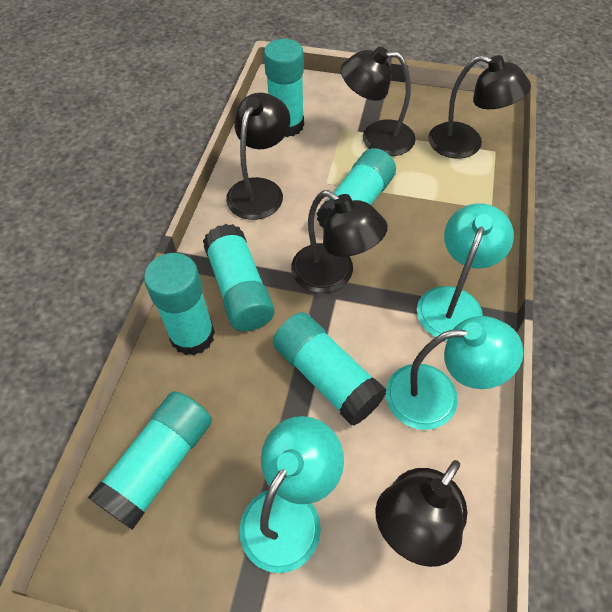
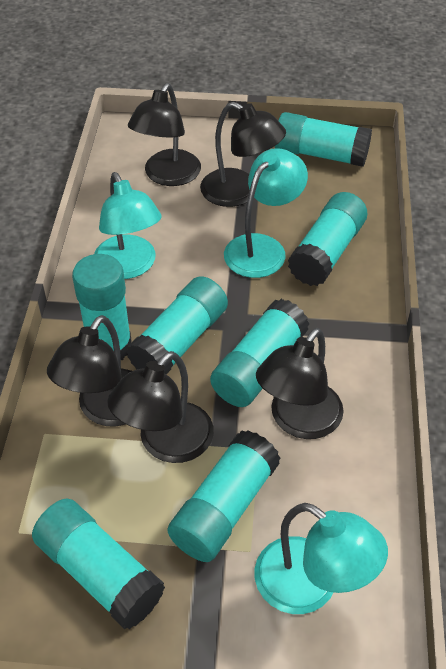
turquoise glue stick: 6 -> 7

